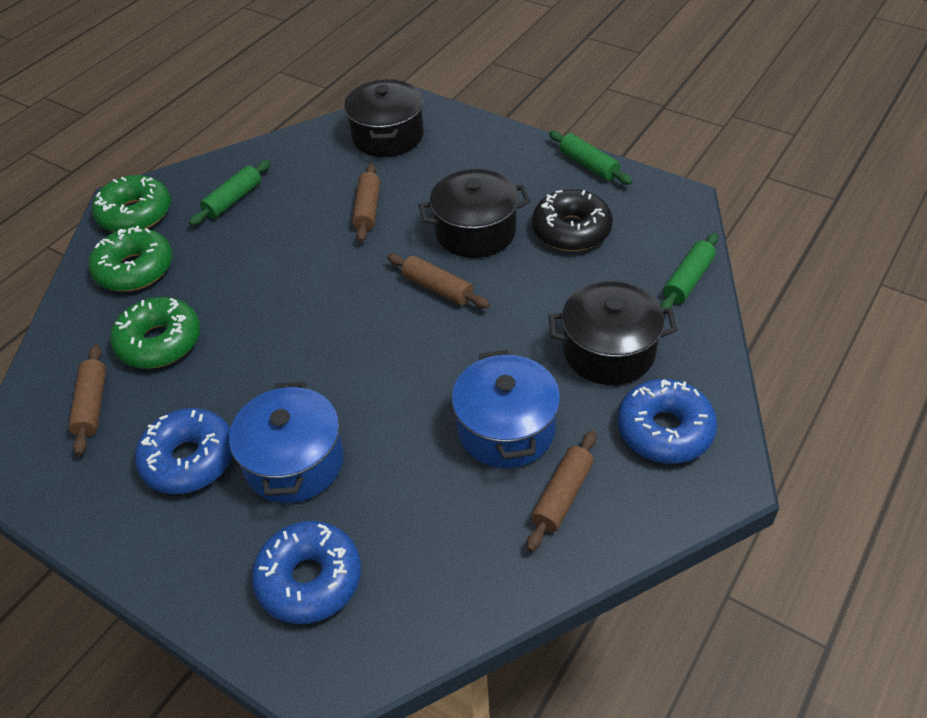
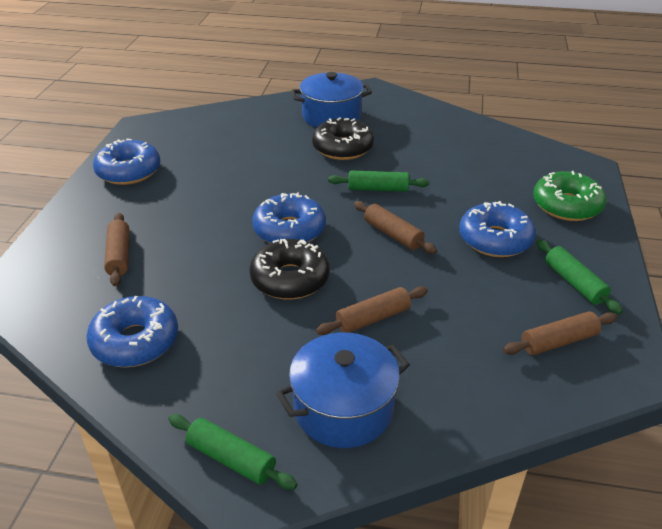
black donut: 1 -> 2
black pot: 3 -> 0
blue donut: 3 -> 4
green donut: 3 -> 1

